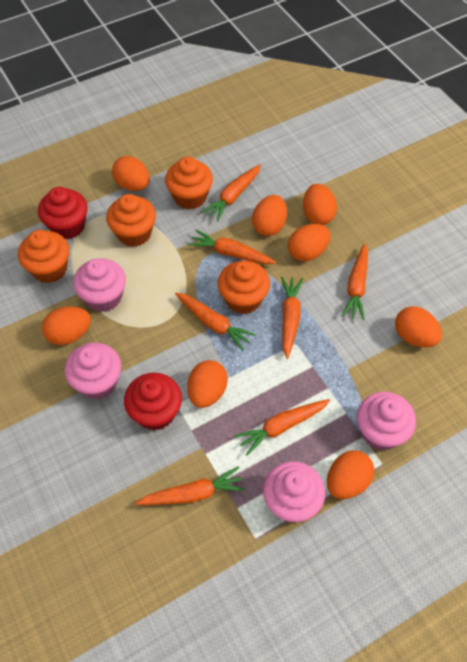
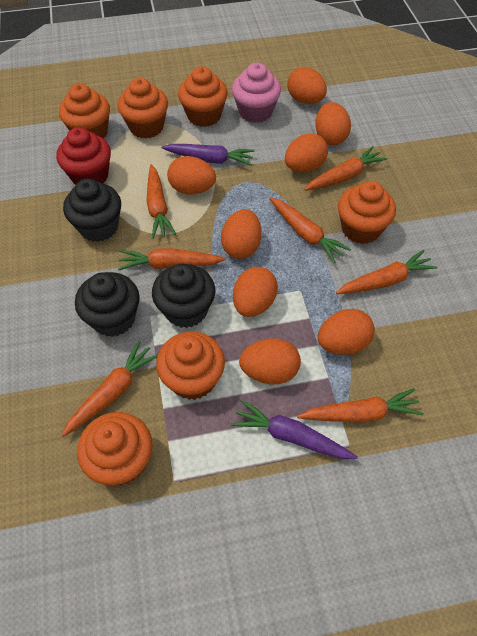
black cupcake: 0 -> 3
orange cupcake: 4 -> 6
pink cupcake: 4 -> 1
purple carrot: 0 -> 2
red cupcake: 2 -> 1

